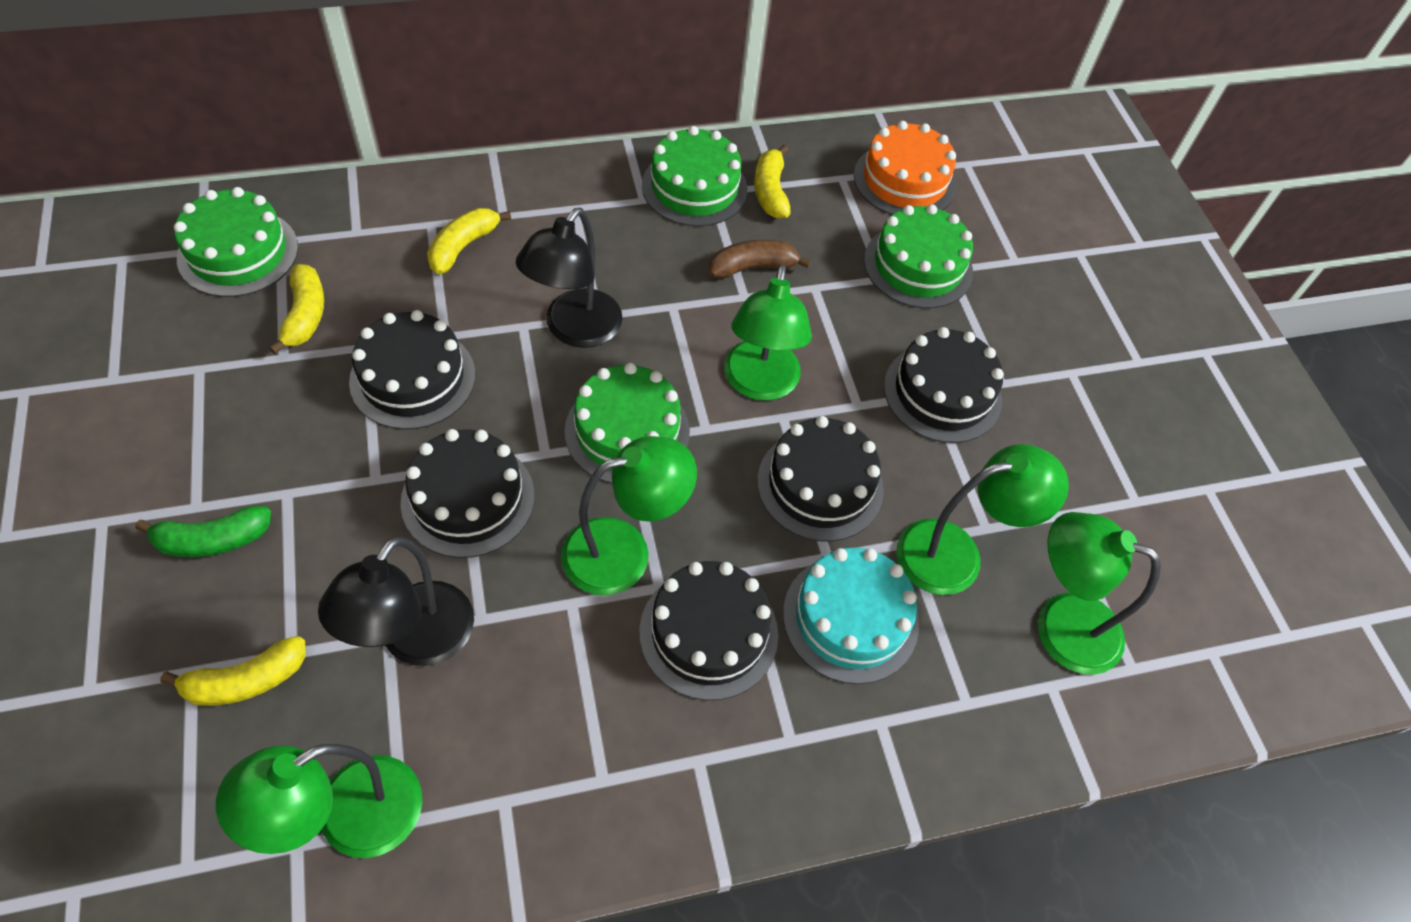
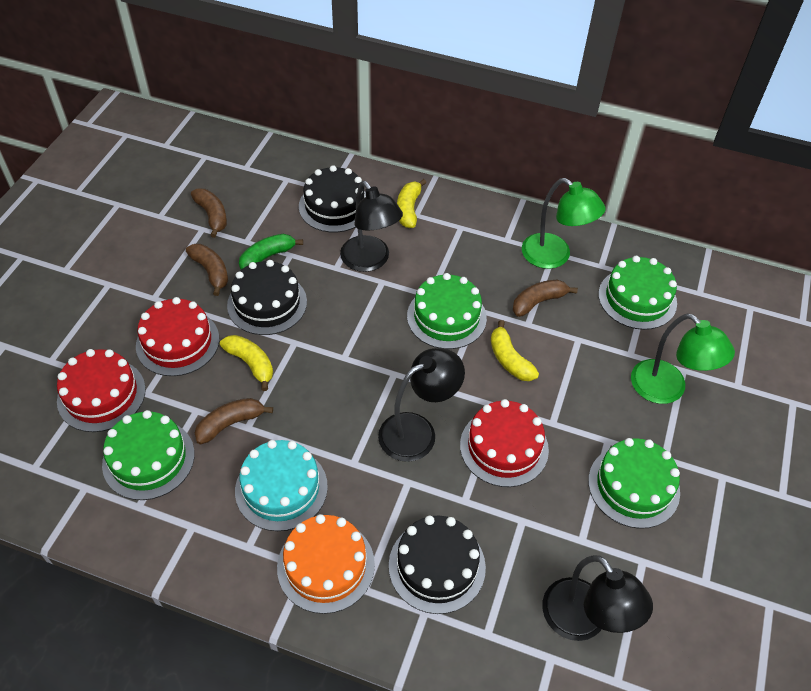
black cake: 5 -> 3
black lamp: 2 -> 3
brown banana: 1 -> 4
green lamp: 5 -> 2
red cake: 0 -> 3
yellow banana: 4 -> 3

